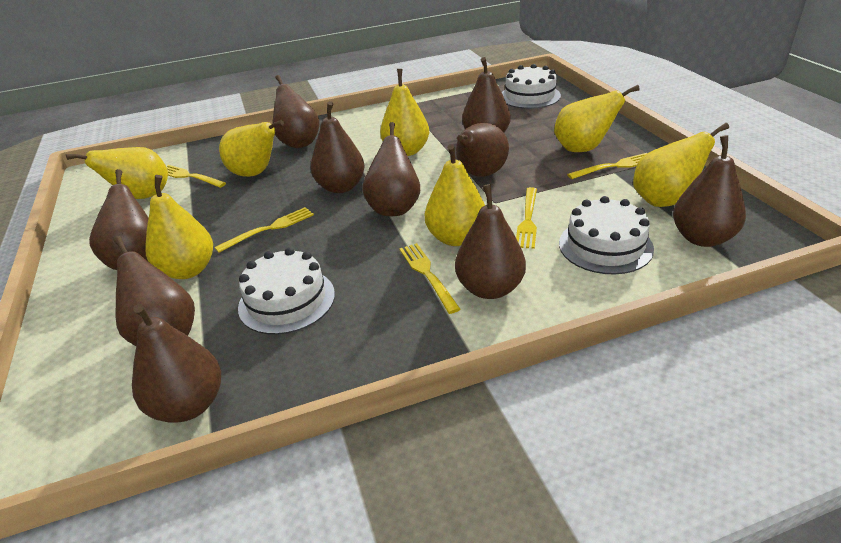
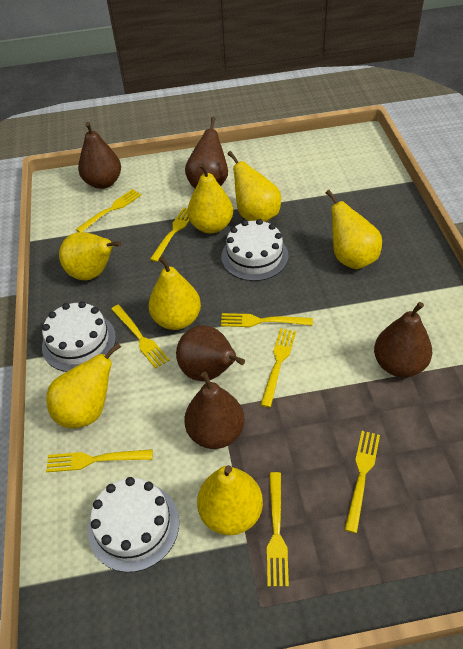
brown pear: 10 -> 5
yellow fork: 5 -> 8

